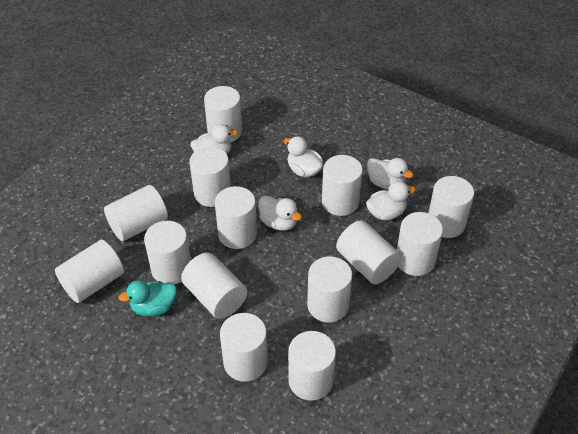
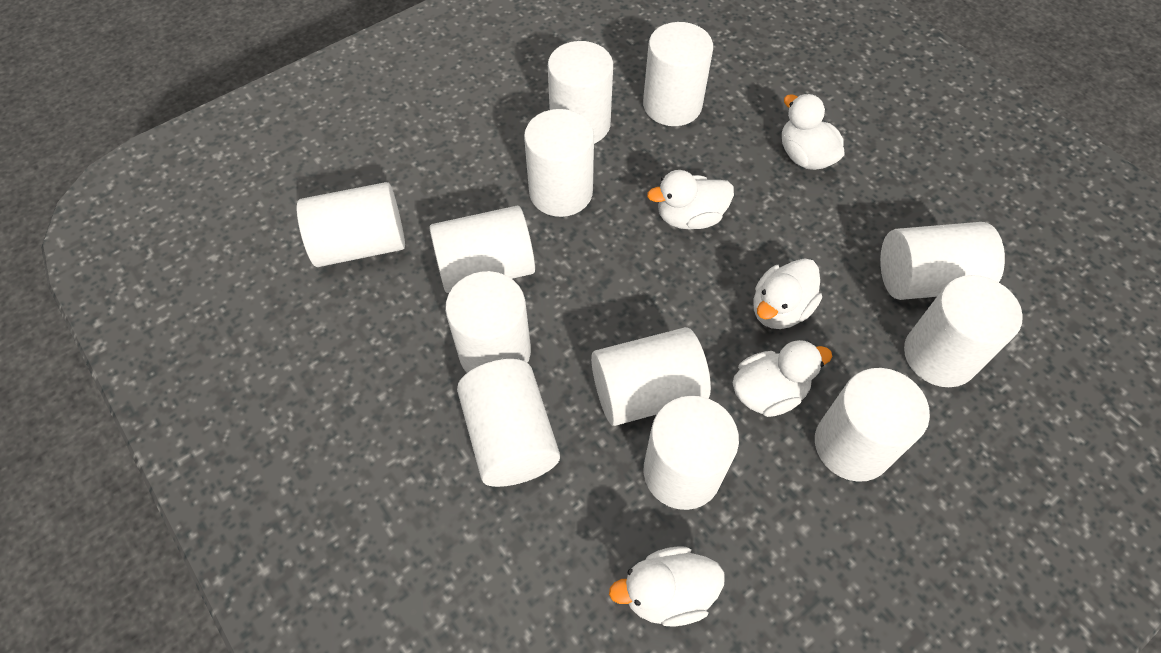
turquoise duck: 1 -> 0
white cylinder: 14 -> 12

